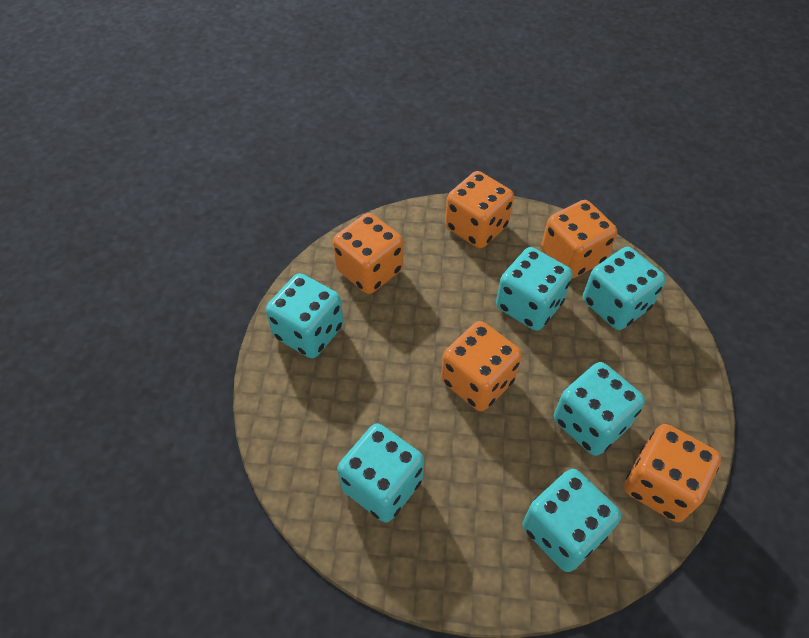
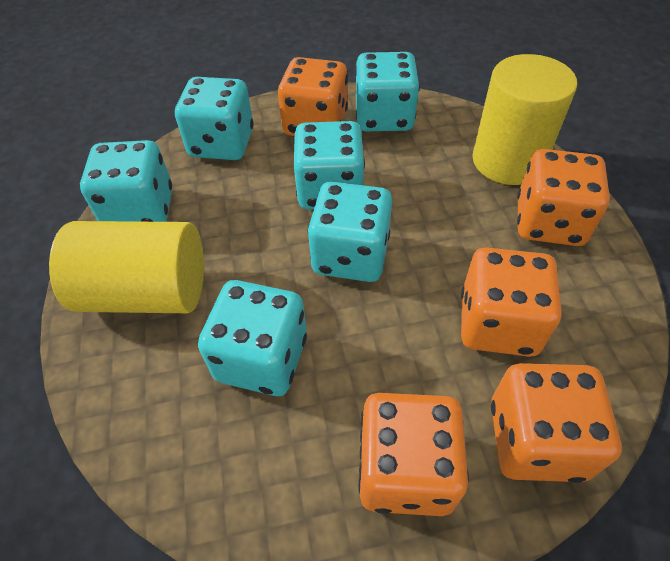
yellow cylinder: 0 -> 2

